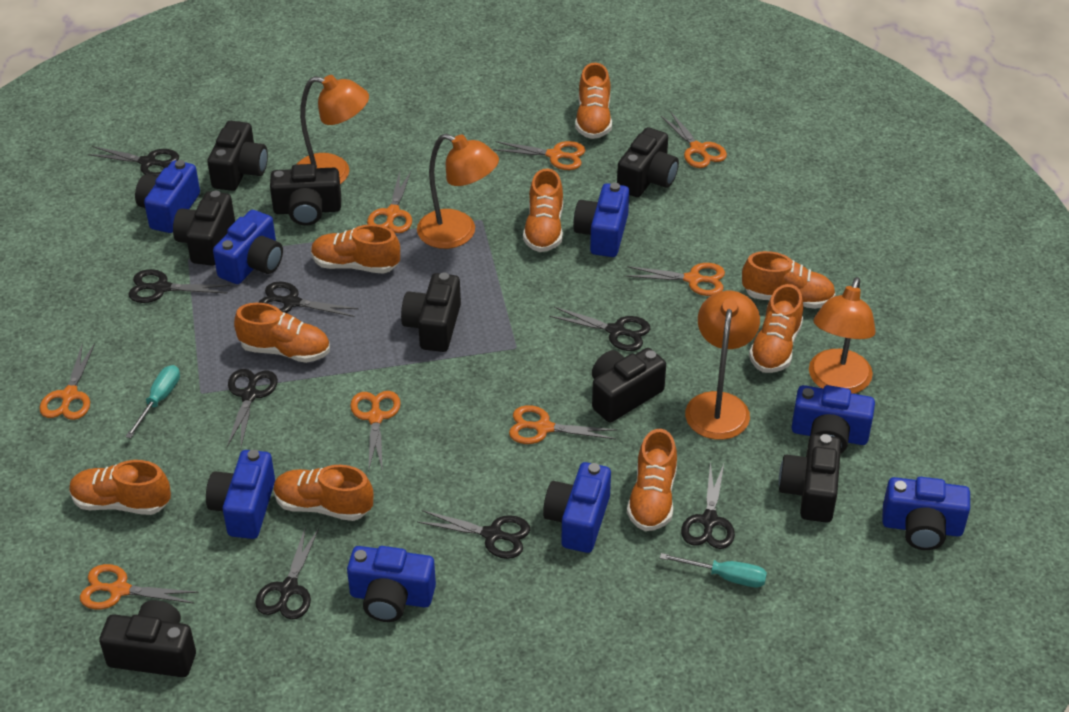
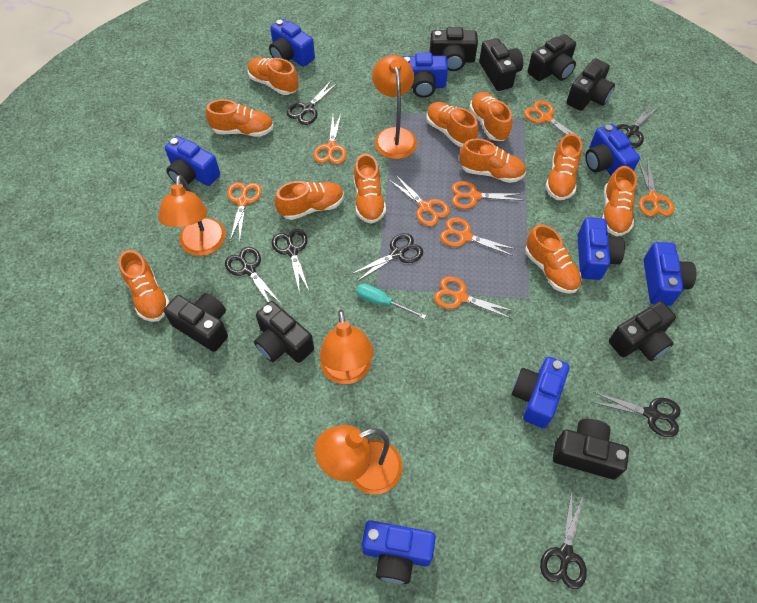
black scissors: 8 -> 7
orange shoe: 9 -> 11
turquoise screwdriver: 2 -> 1

